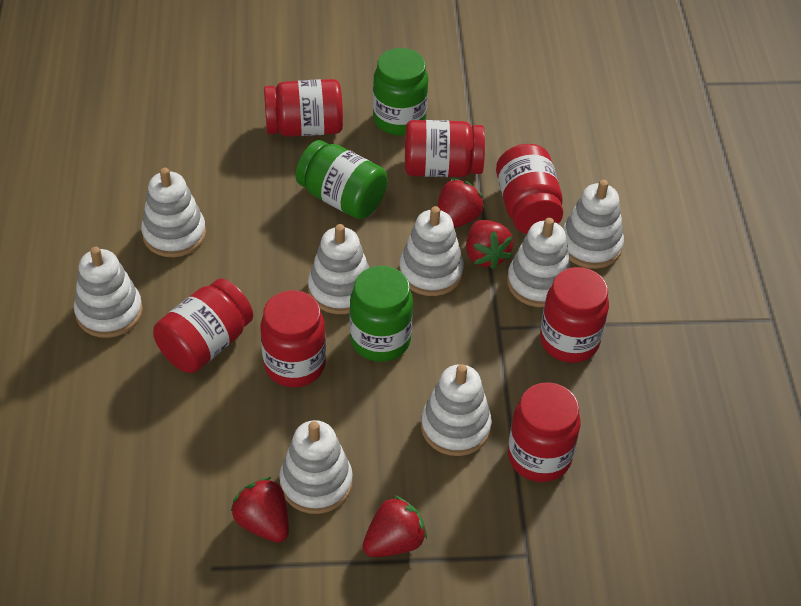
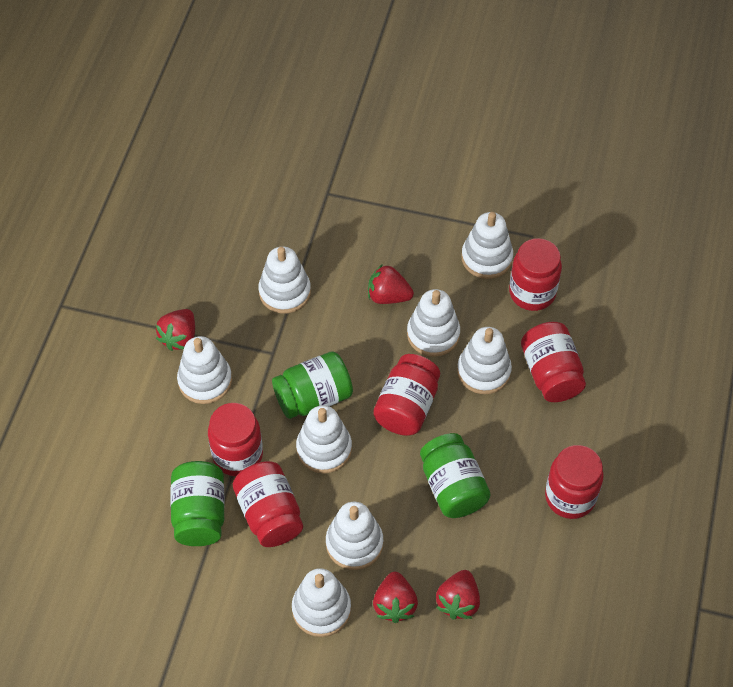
red jar: 7 -> 6

